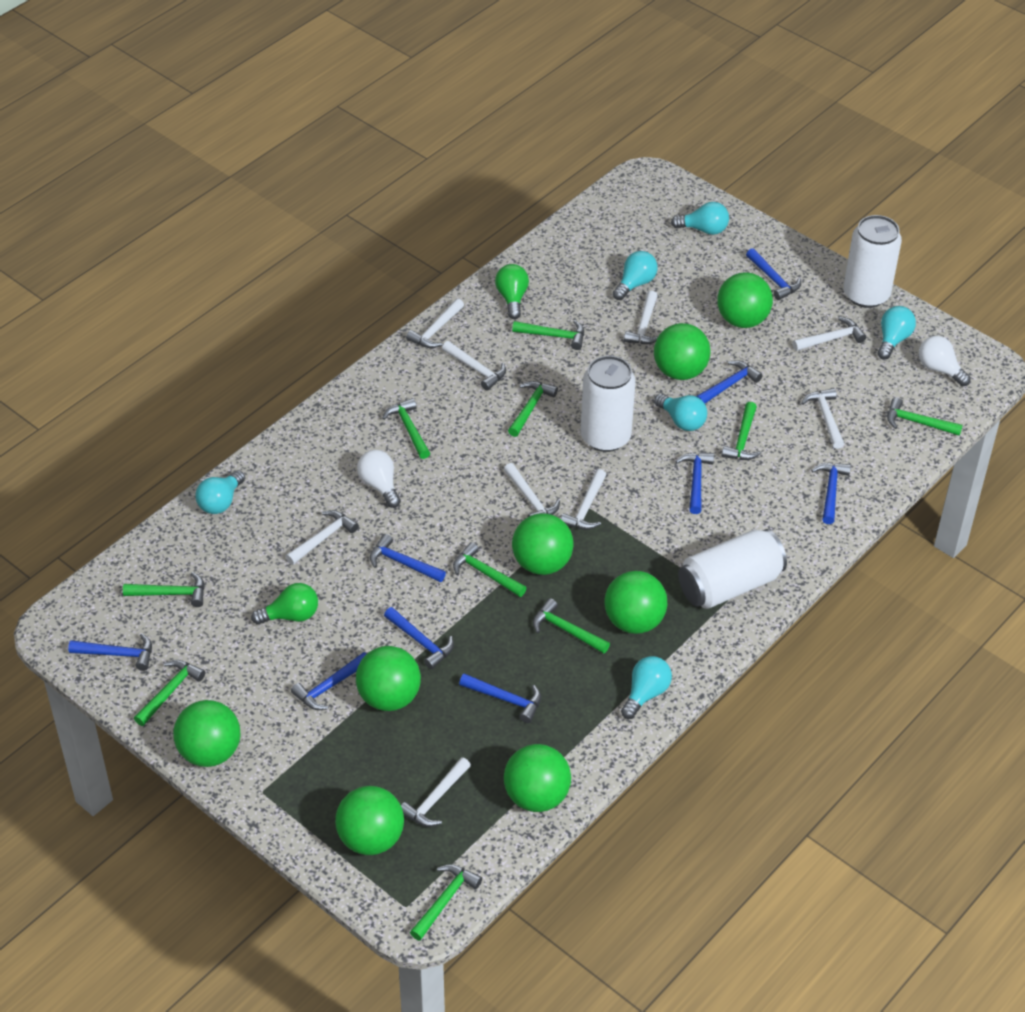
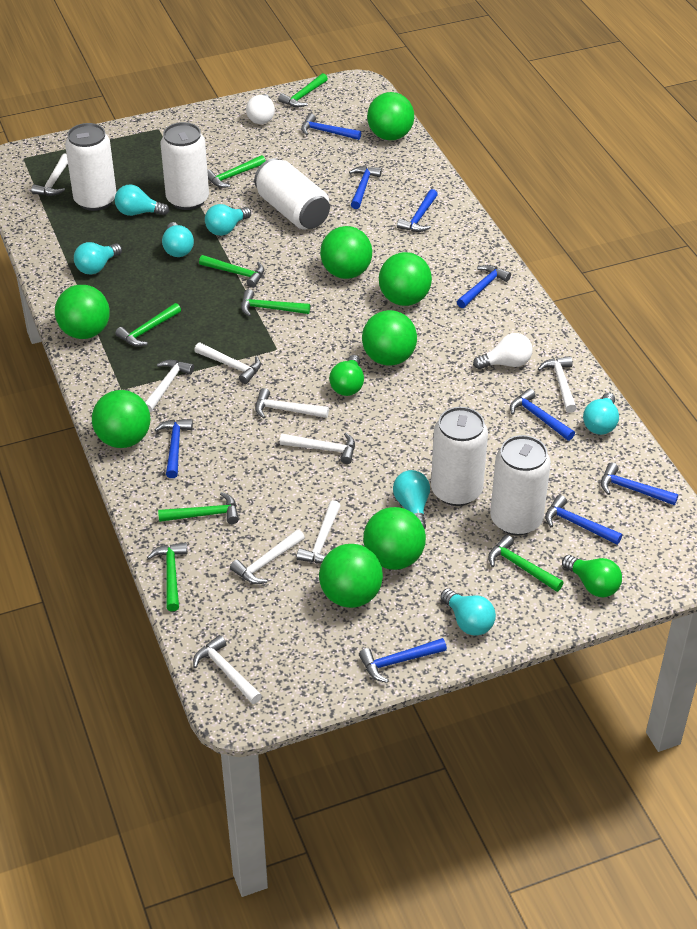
green hammer: 10 -> 8
turquoise light bulb: 6 -> 7
white can: 3 -> 5

